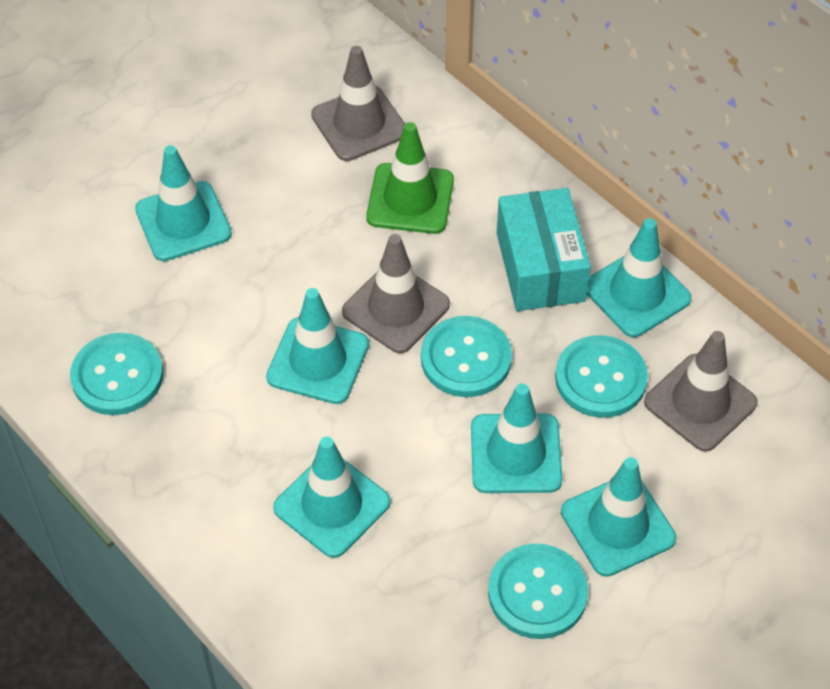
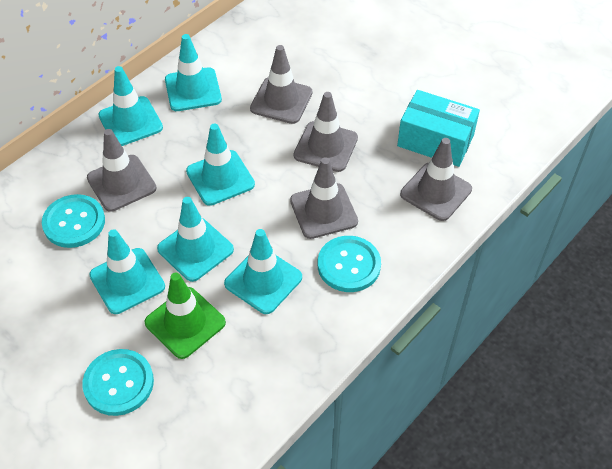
grey traffic cone: 3 -> 5
turquoise button: 4 -> 3

